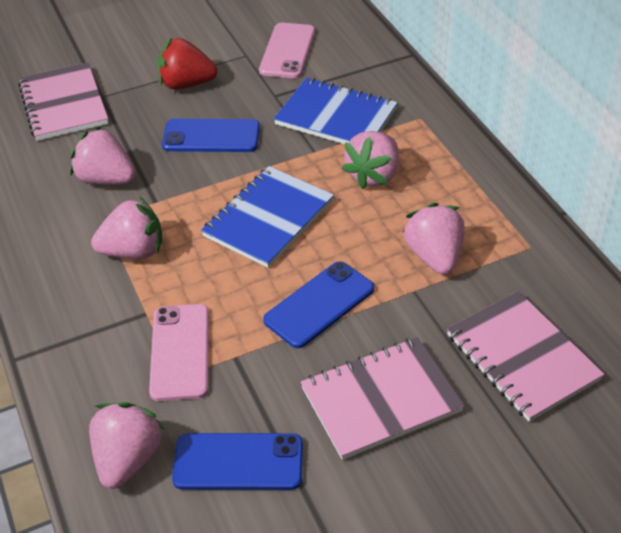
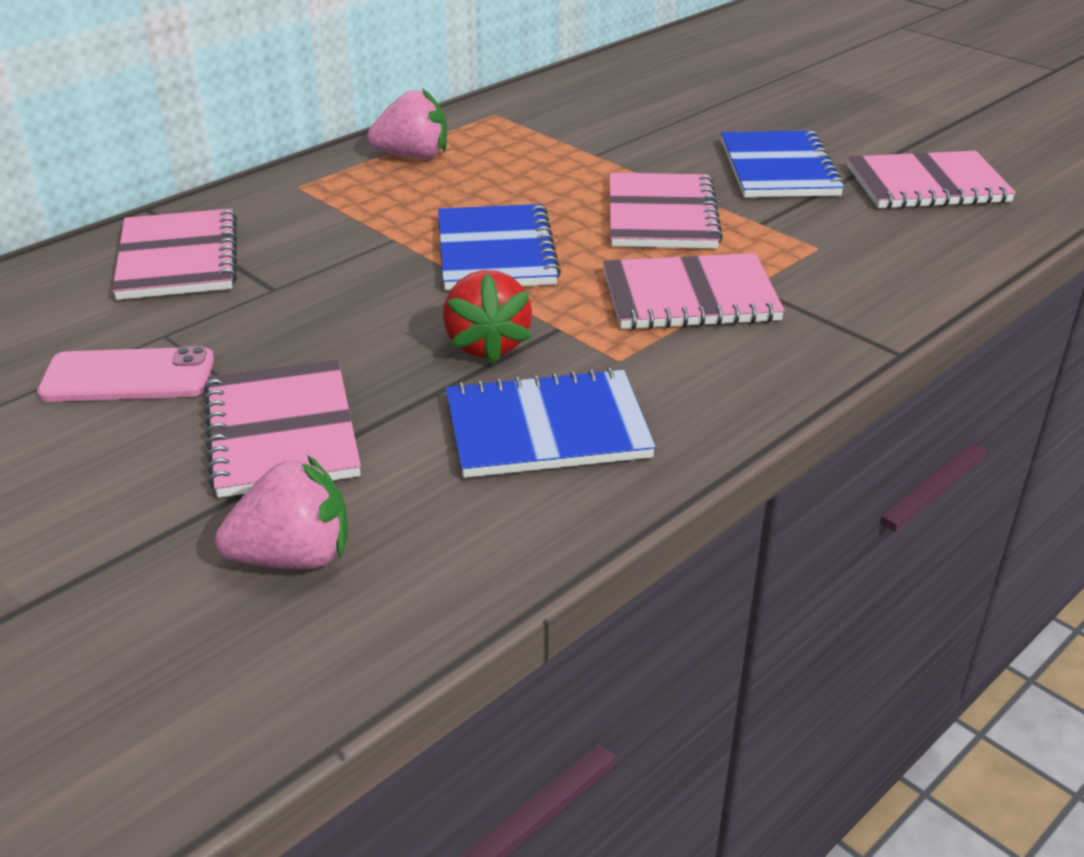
blue notebook: 2 -> 3
blue phone: 3 -> 0
pink notebook: 3 -> 5
pink phone: 2 -> 1
pink strawberry: 5 -> 2

